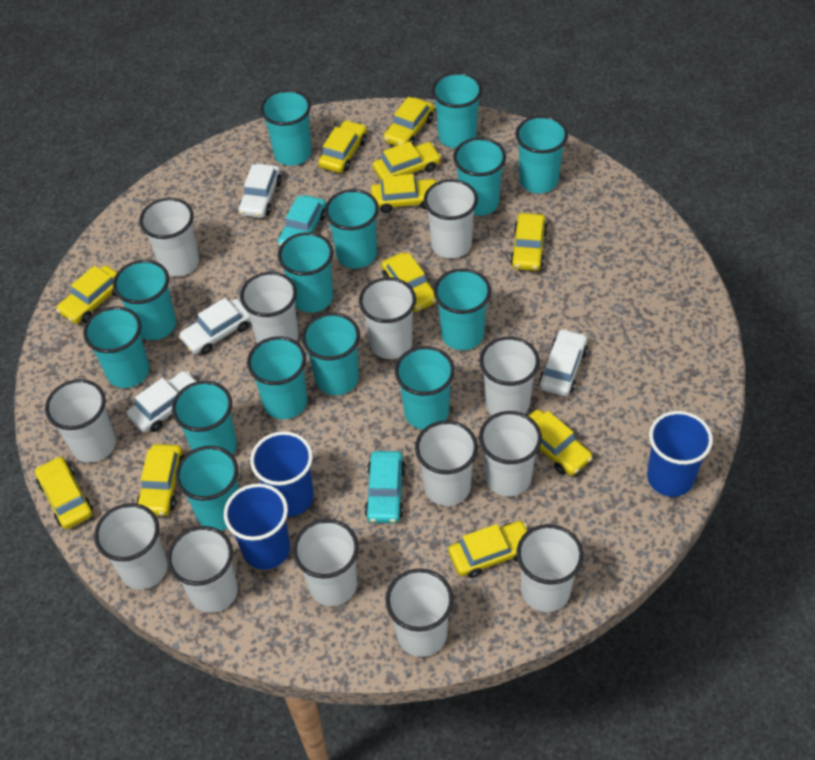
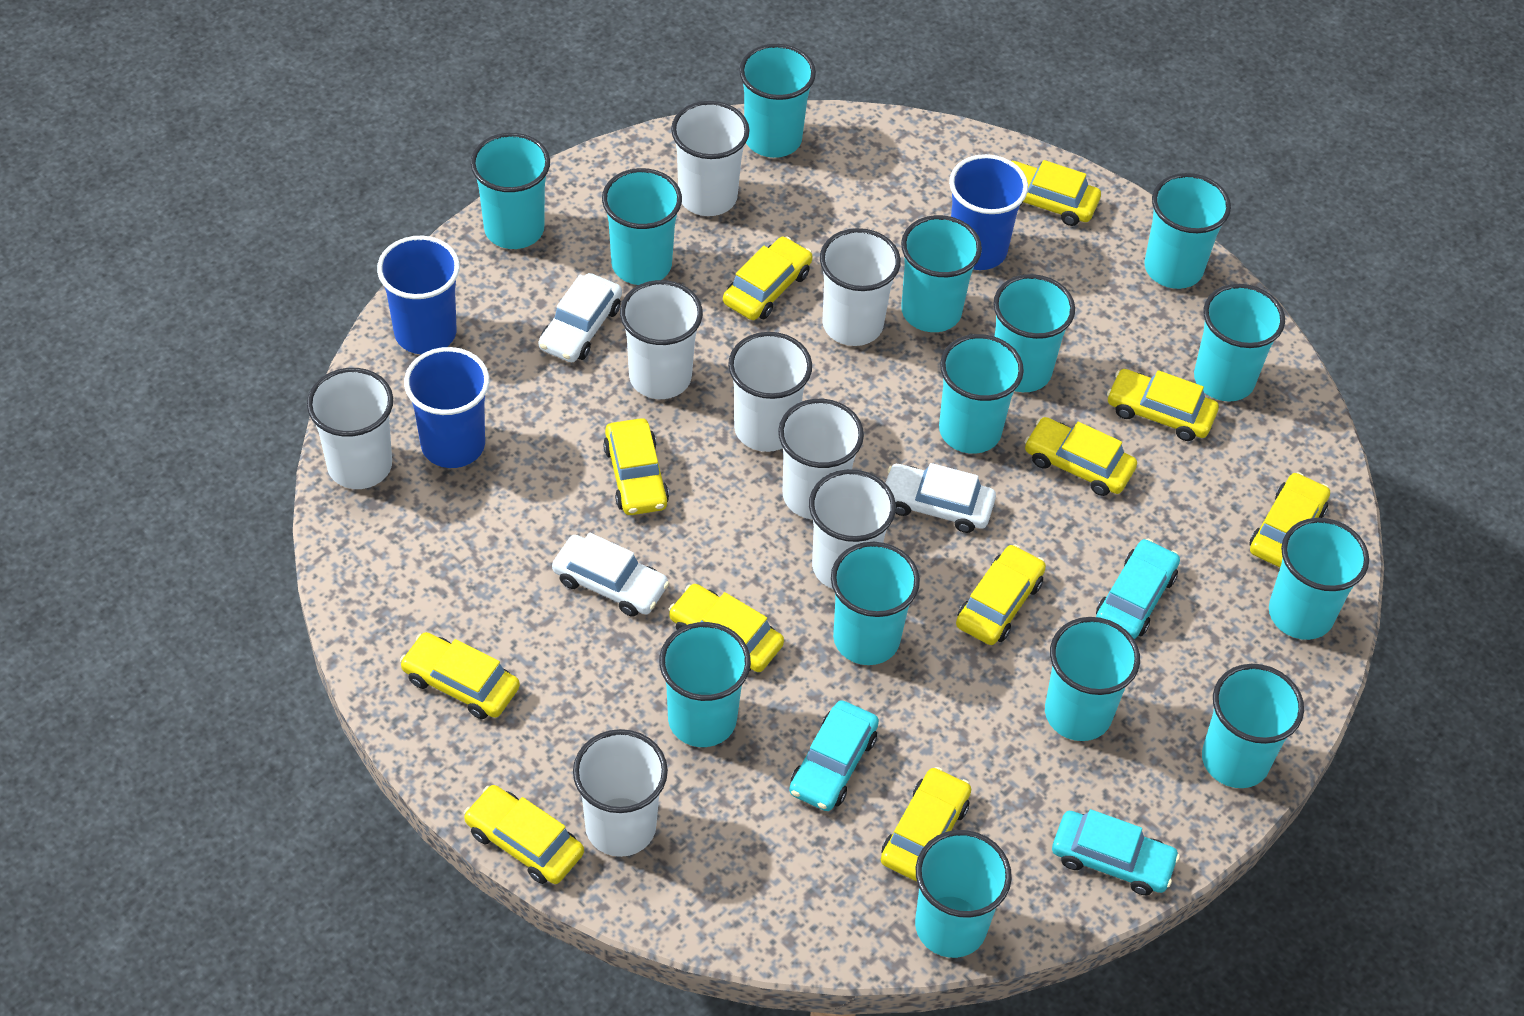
turquoise car: 2 -> 3
white car: 4 -> 3
white cup: 13 -> 8

